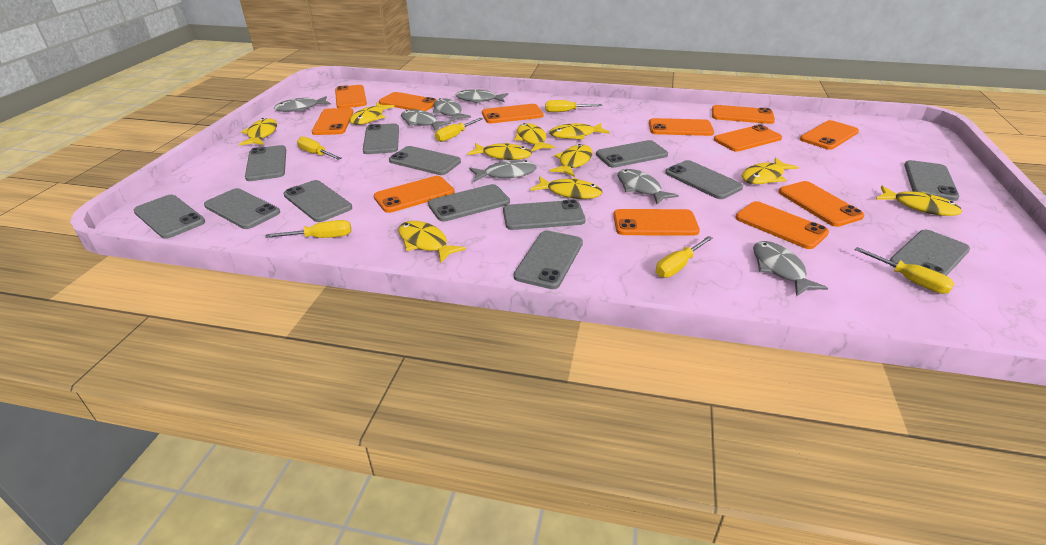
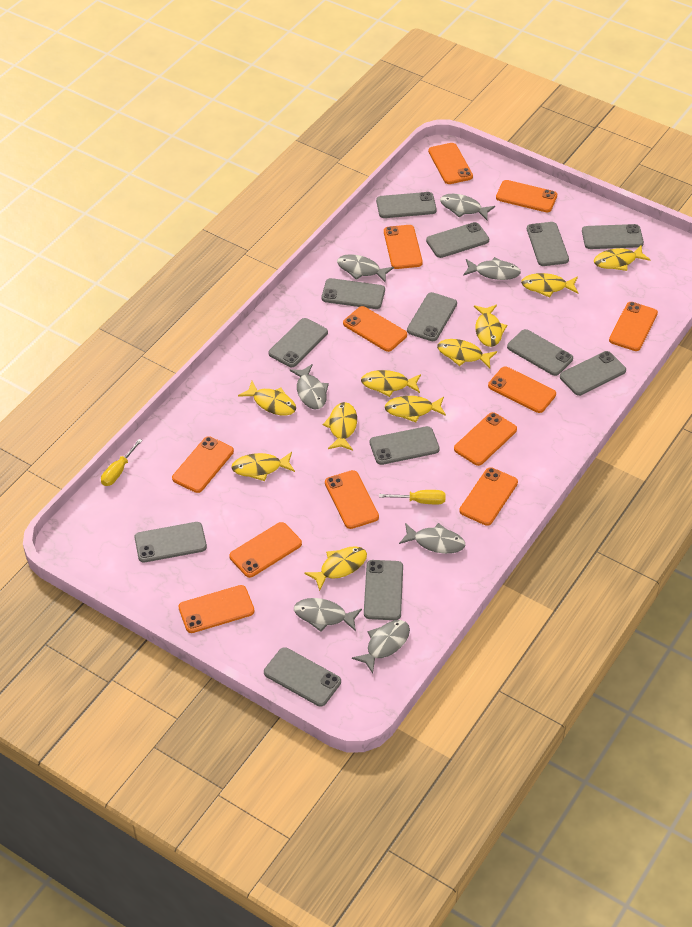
yellow screwdriver: 6 -> 2

